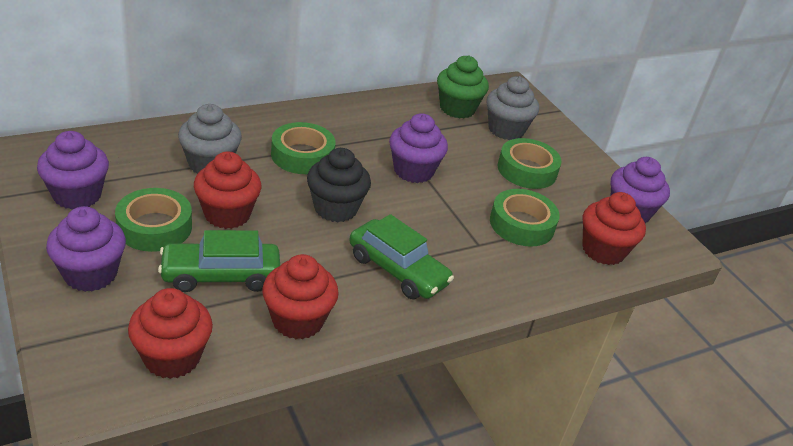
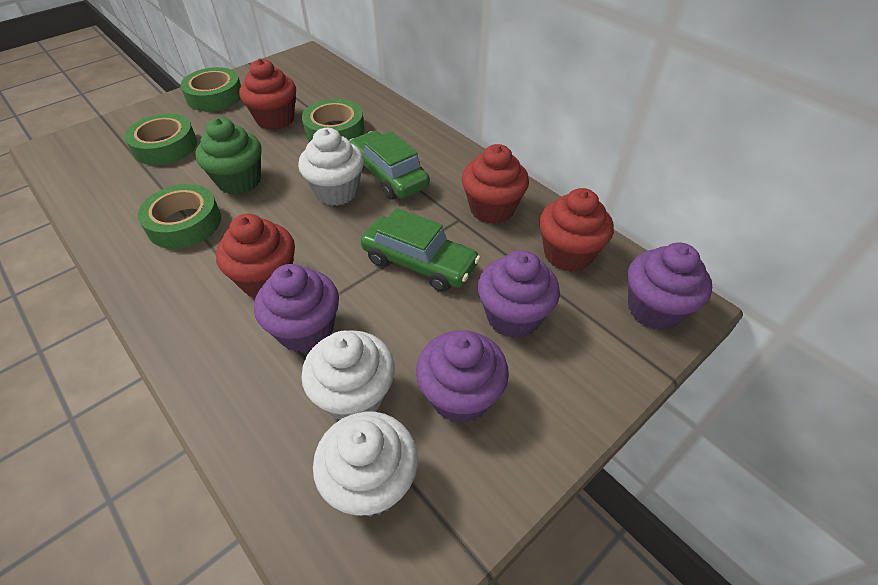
black cupcake: 1 -> 0
grey cupcake: 2 -> 0
white cupcake: 0 -> 3

